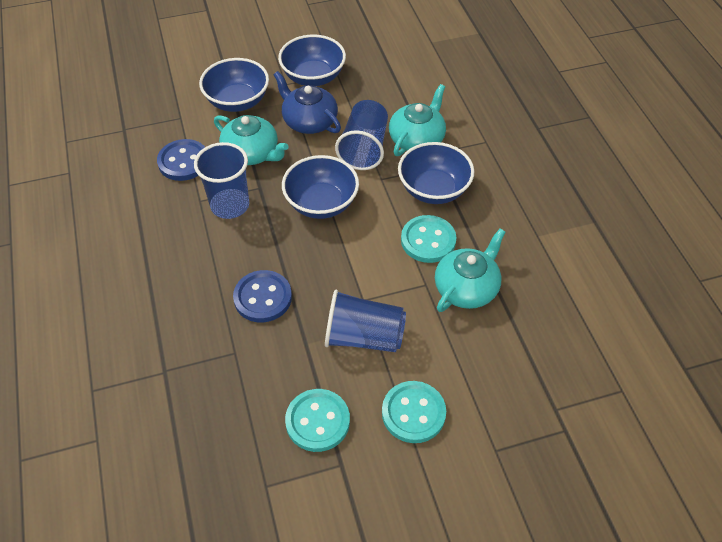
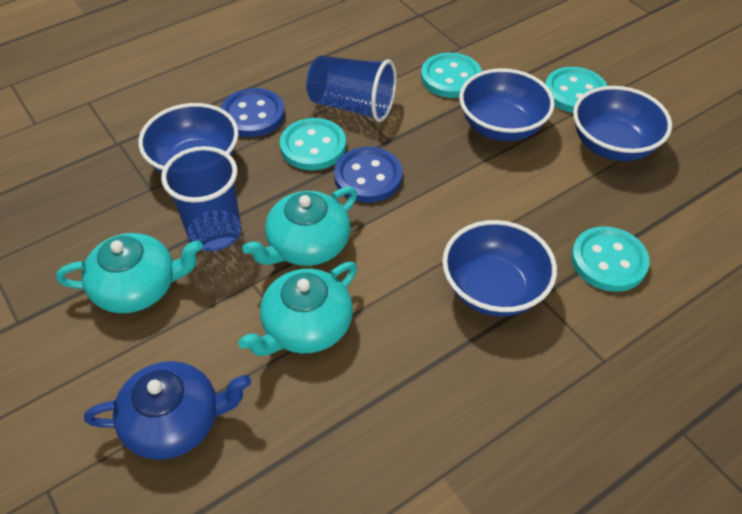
blue cup: 3 -> 2
turquoise button: 3 -> 4

